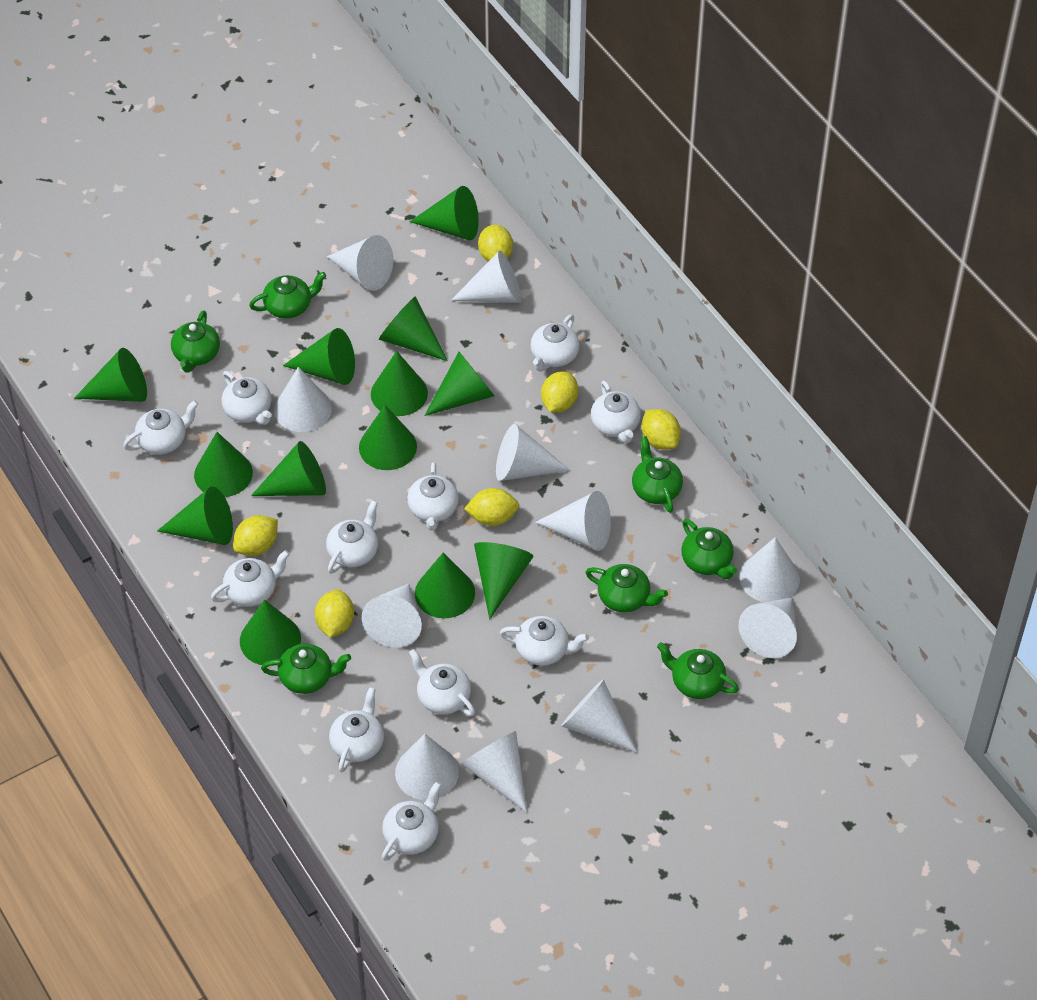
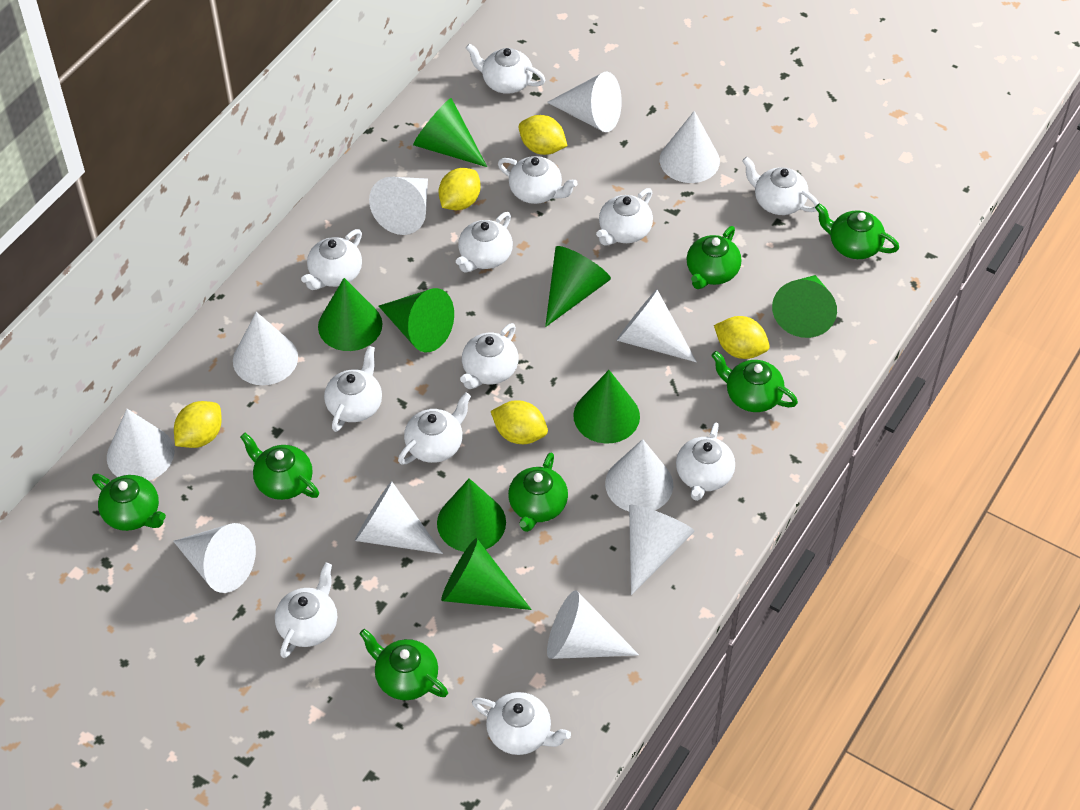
green cone: 13 -> 8
white teapot: 11 -> 12
yellow lemon: 6 -> 5

